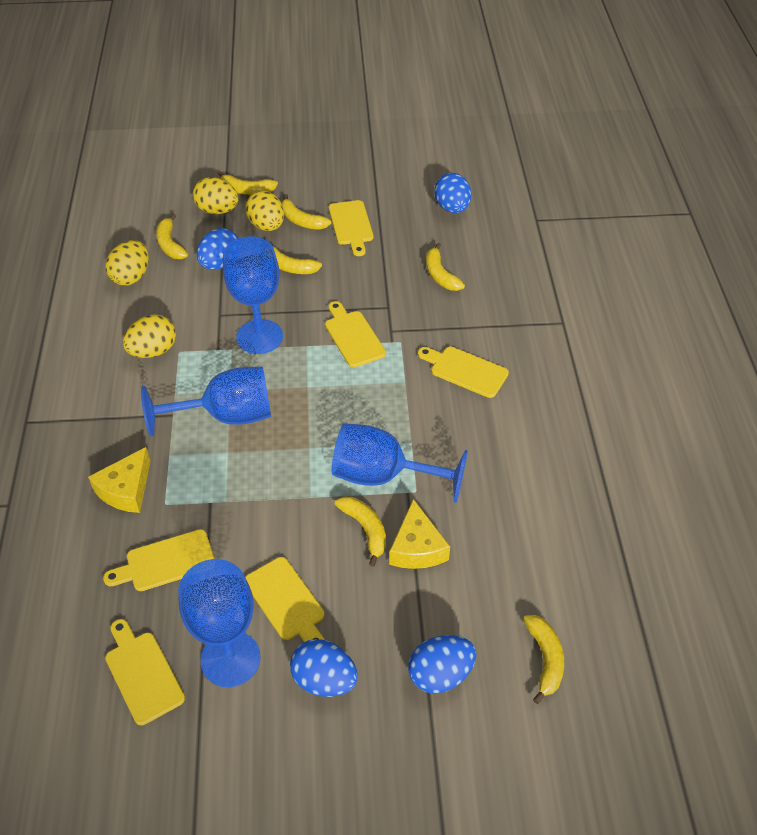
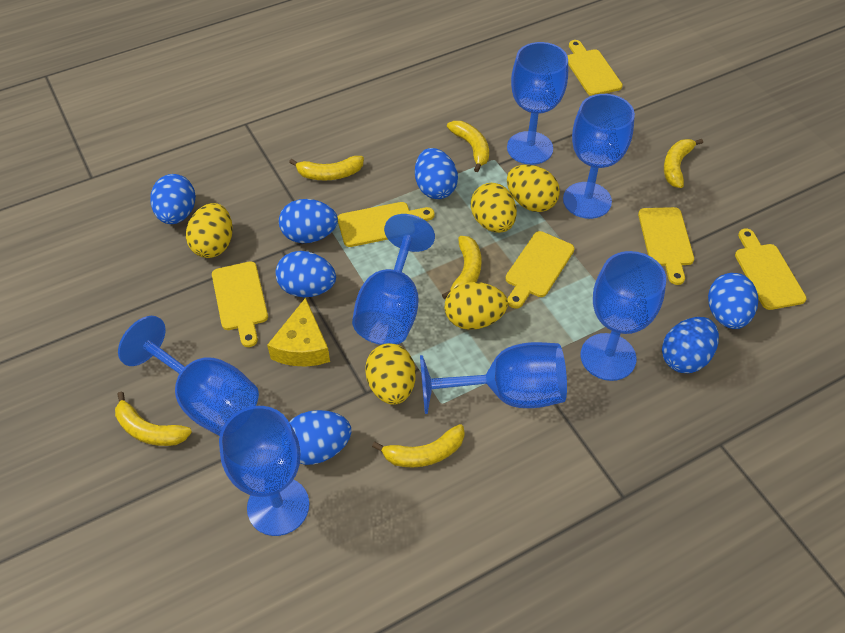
blue egg: 4 -> 7
blue goblet: 4 -> 7
yellow banana: 7 -> 6
yellow cheese: 2 -> 1
yellow egg: 4 -> 5

